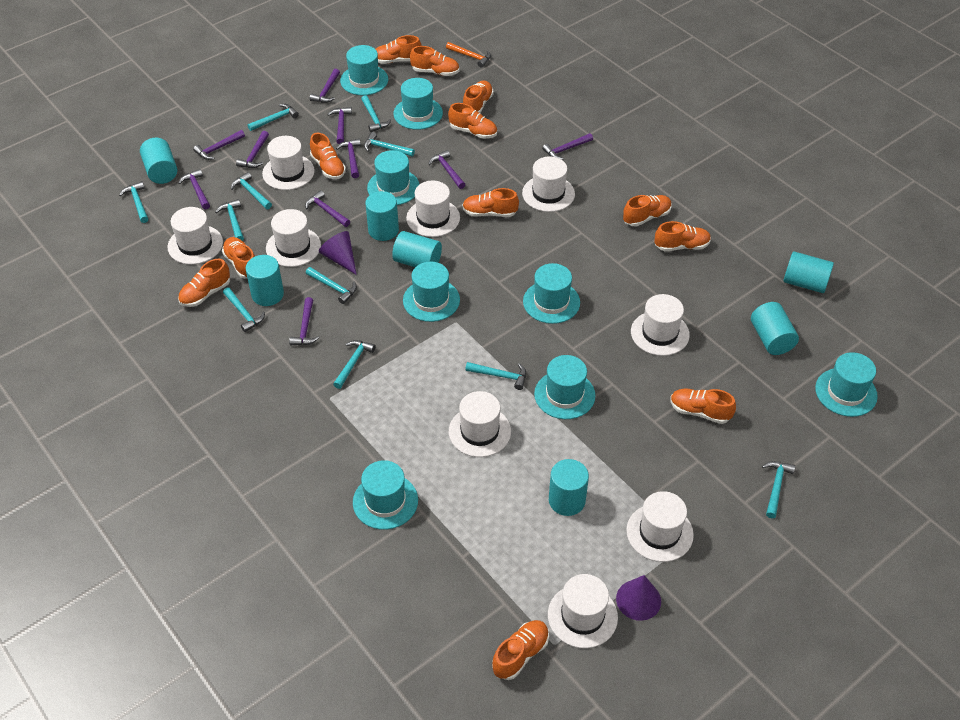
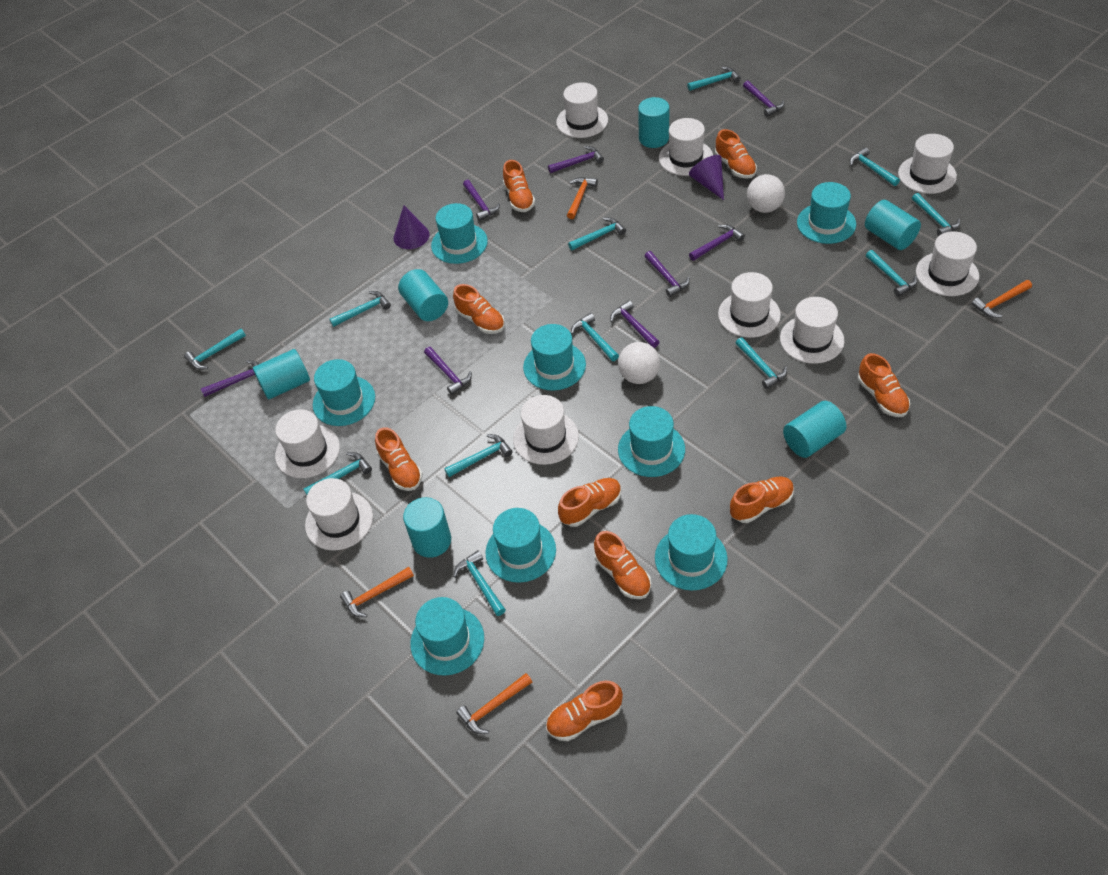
orange hammer: 1 -> 4
orange shoe: 12 -> 9
purple hammer: 10 -> 8
turquoise cylinder: 7 -> 6
turquoise hammer: 11 -> 12
white ball: 0 -> 2

